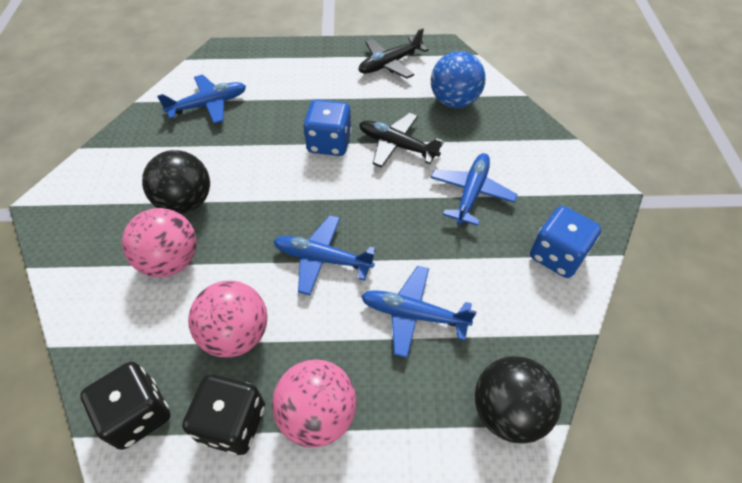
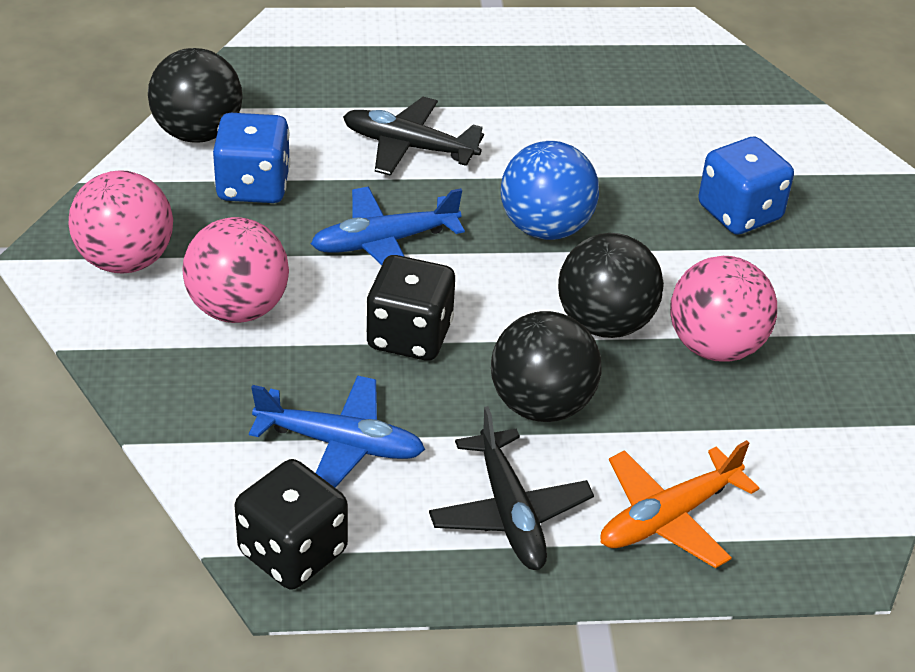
black ball: 2 -> 3
blue plane: 4 -> 2
orange plane: 0 -> 1

